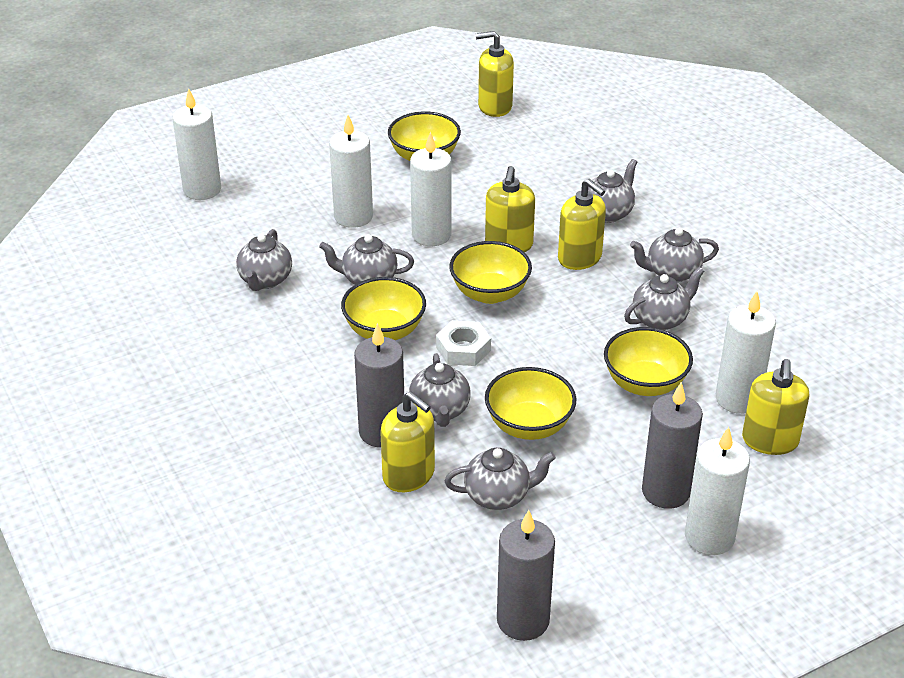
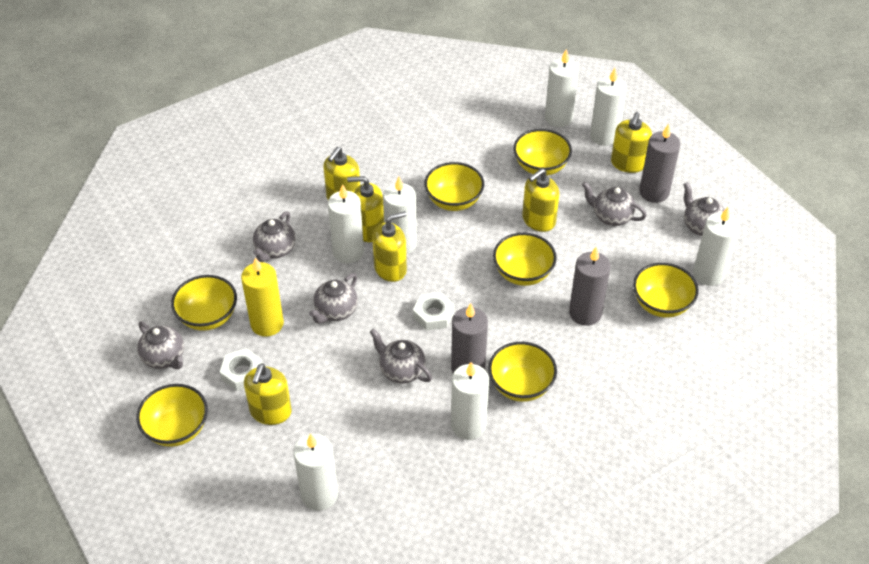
grey teapot: 7 -> 6
white candle: 5 -> 7
white nut: 1 -> 2
yellow bowl: 5 -> 7
yellow candle: 0 -> 1
yellow soap dispenser: 5 -> 6

